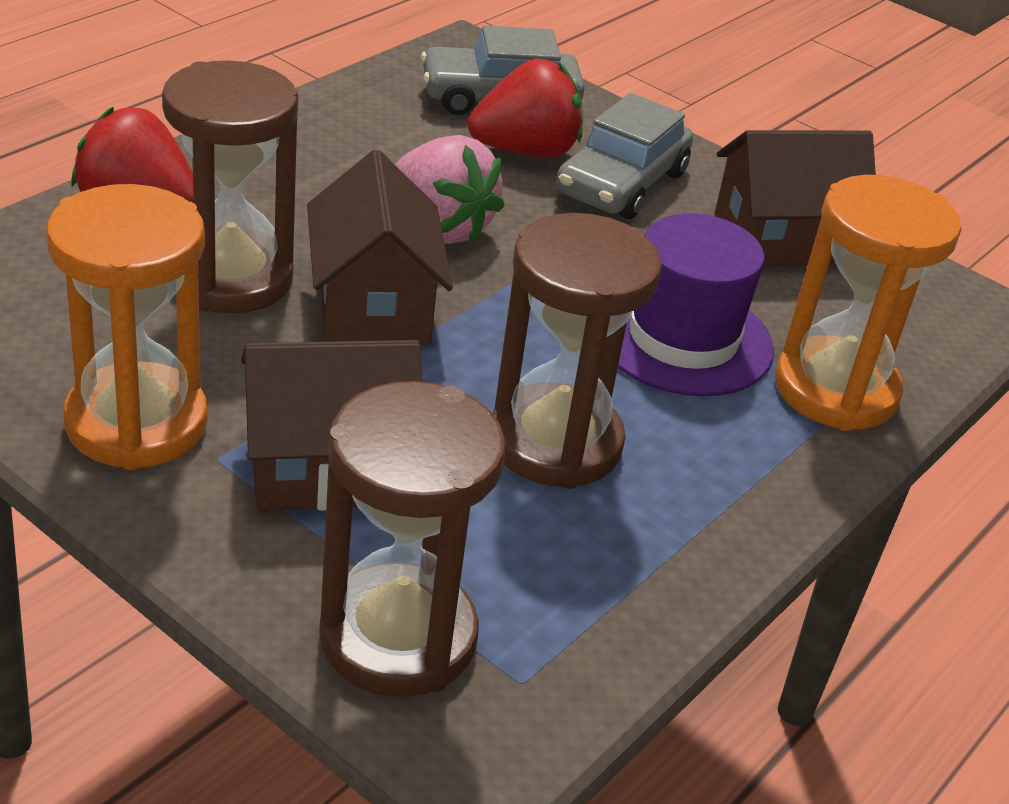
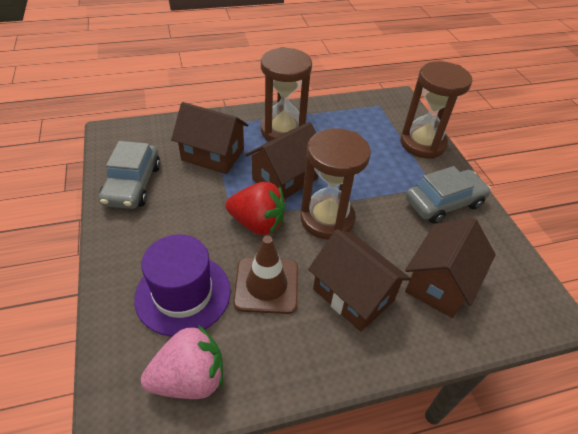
brown house: 3 -> 4
brown traffic cone: 0 -> 1
orange hourglass: 2 -> 0
red strawberry: 2 -> 1

